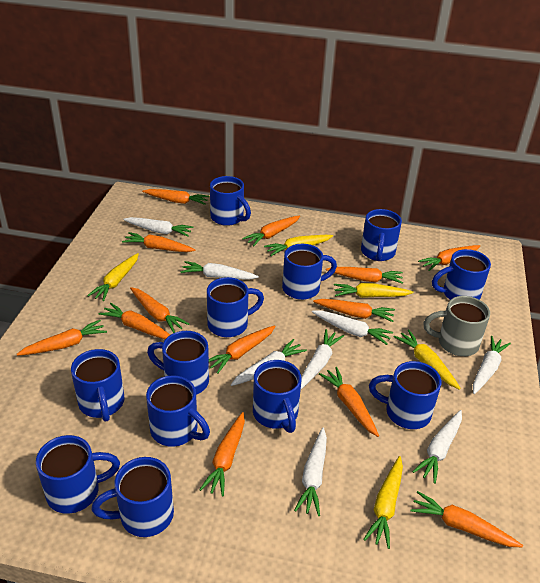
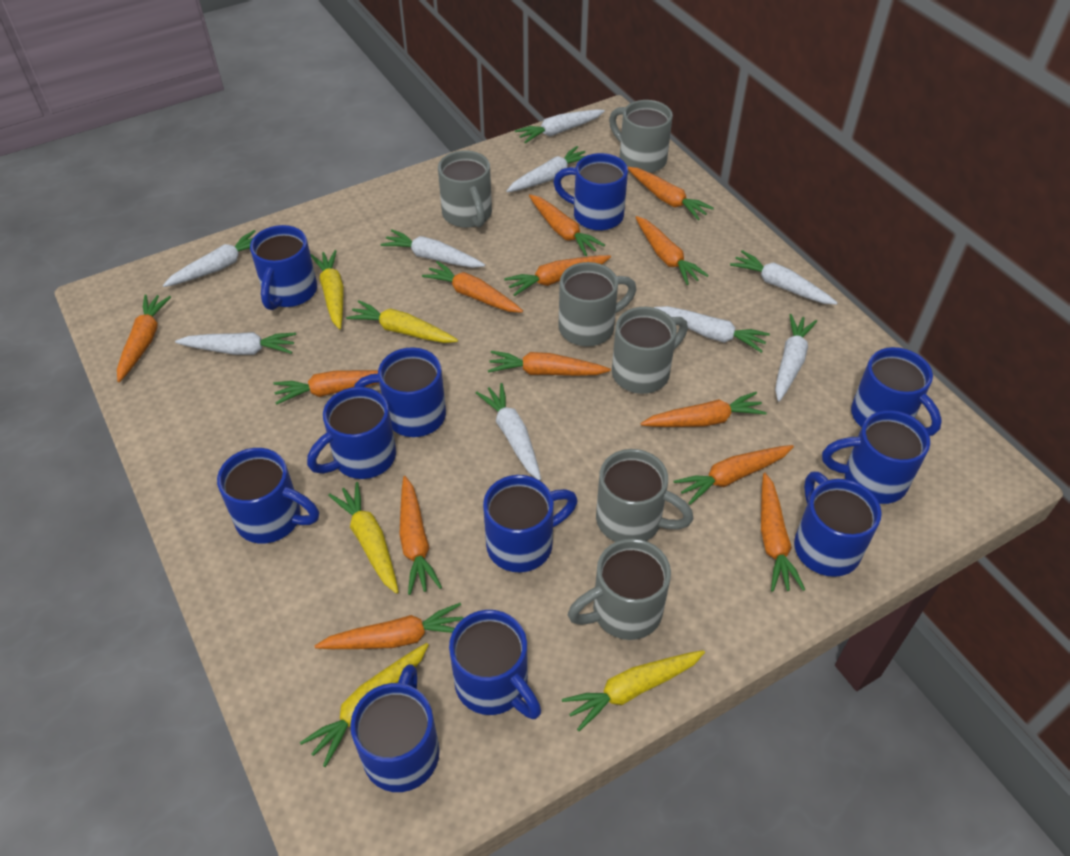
blue mug: 12 -> 11
grey mug: 1 -> 6
white carrot: 8 -> 9

